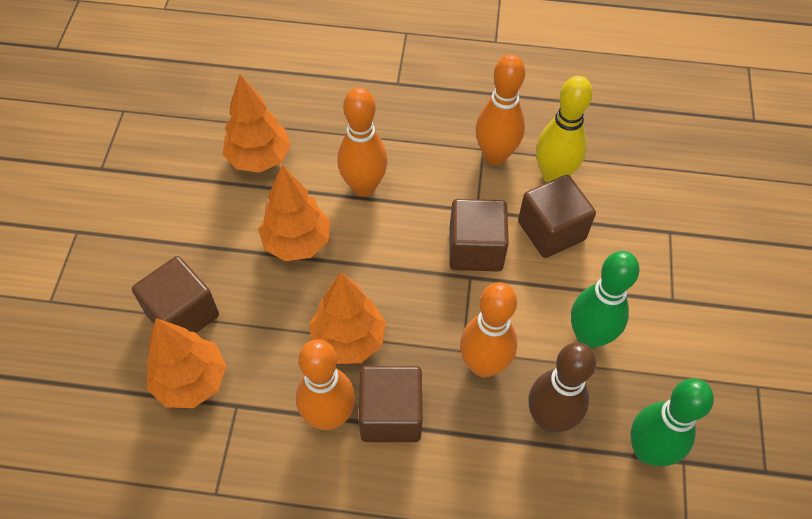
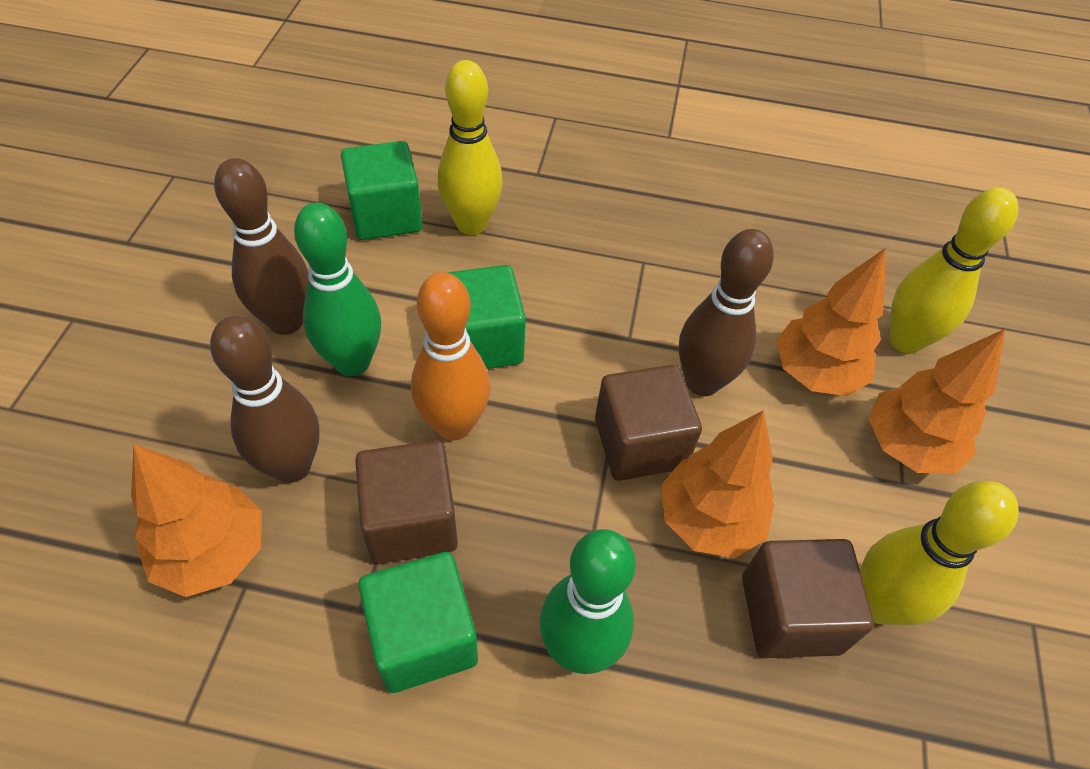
brown bowling pin: 1 -> 3
brown cube: 4 -> 3
green cube: 0 -> 3
orange bowling pin: 4 -> 1
yellow bowling pin: 1 -> 3

